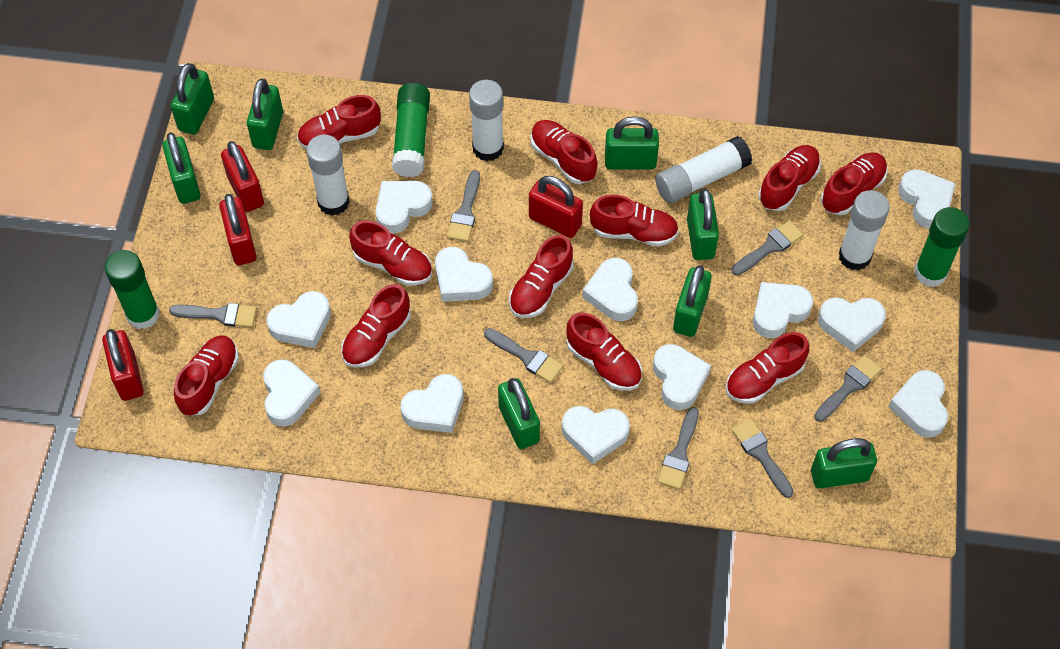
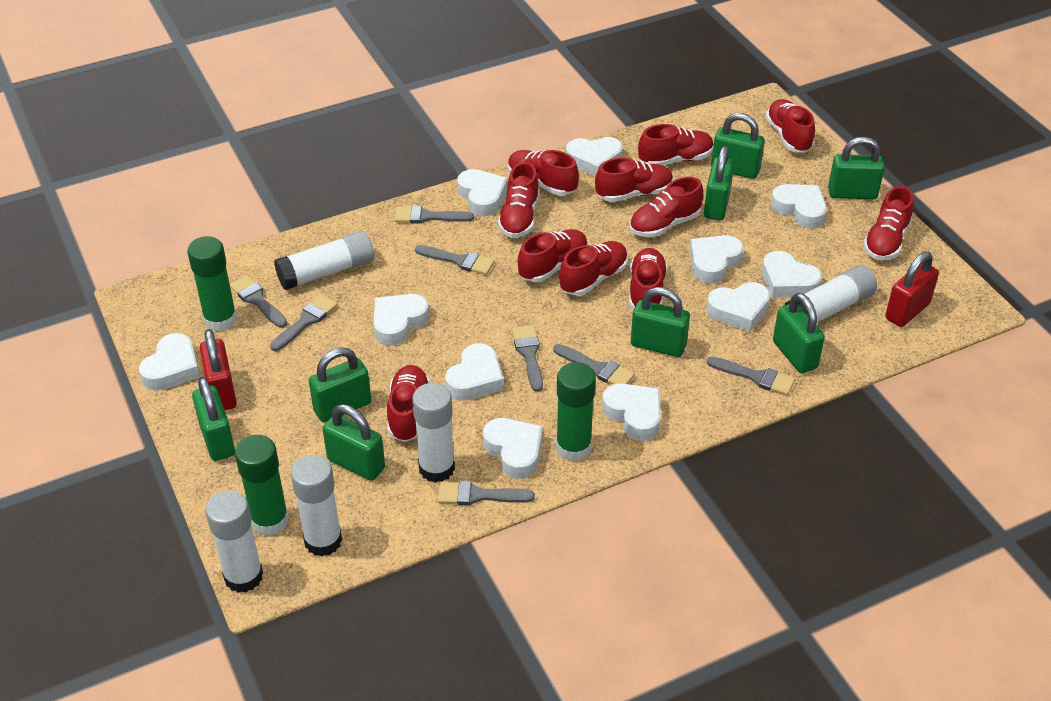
grey brush: 7 -> 8
red padlock: 4 -> 2
white glue stick: 4 -> 5
white heart: 12 -> 11

